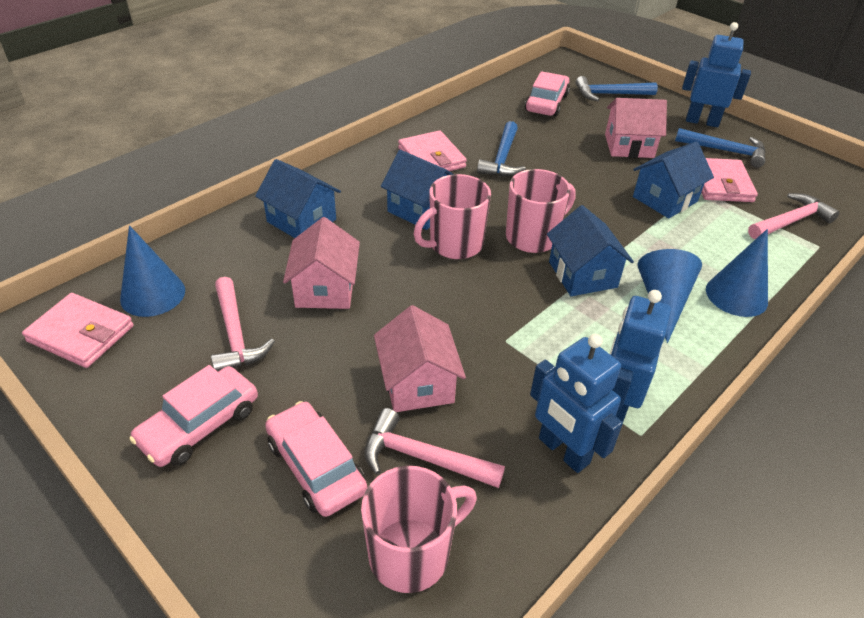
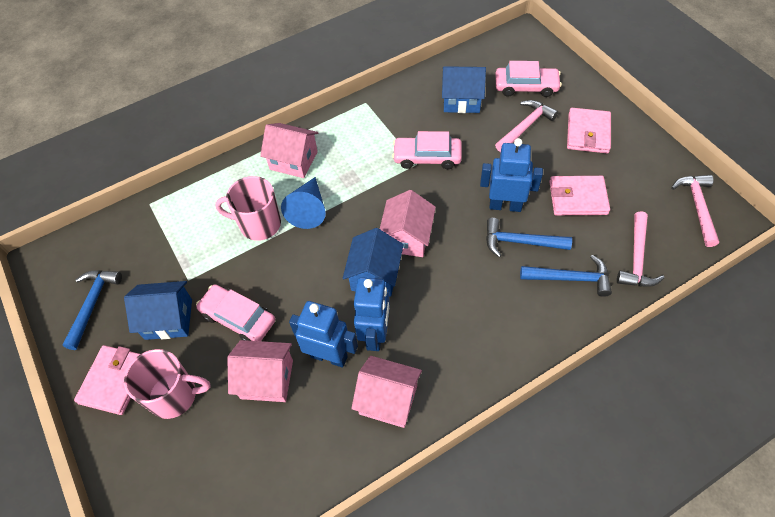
blue cone: 3 -> 1
blue house: 4 -> 3
pink house: 3 -> 4
pink mug: 3 -> 2

